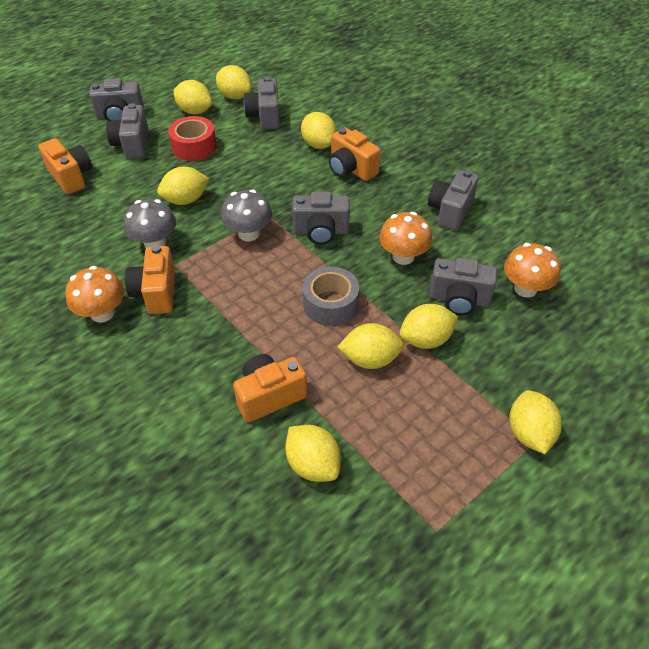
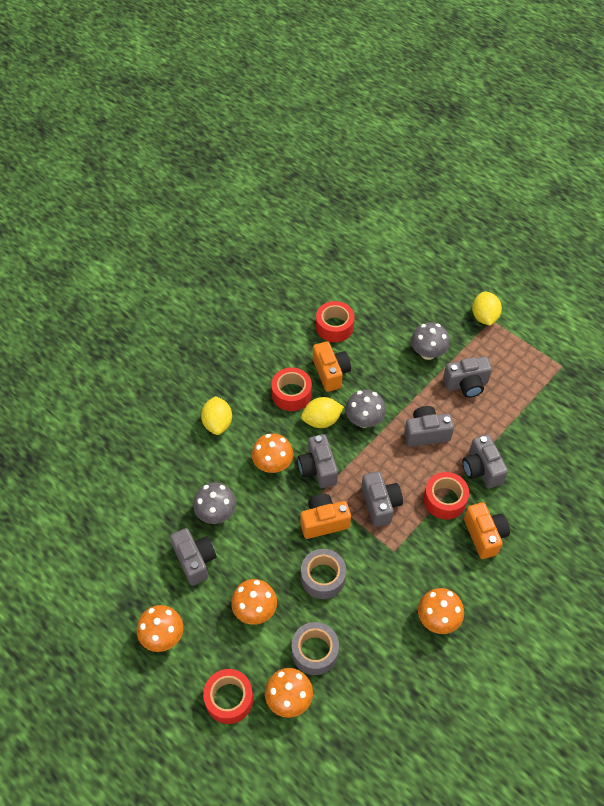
grey mushroom: 2 -> 3
grey tape: 1 -> 2
orange camera: 4 -> 3
orange mushroom: 3 -> 5
red tape: 1 -> 4
yellow lemon: 8 -> 3

